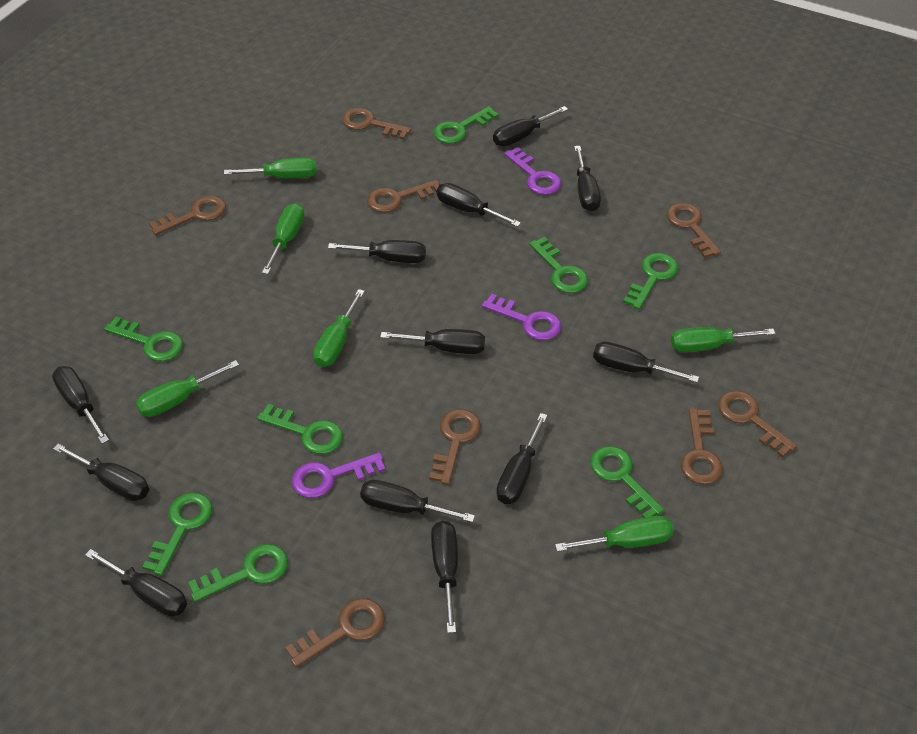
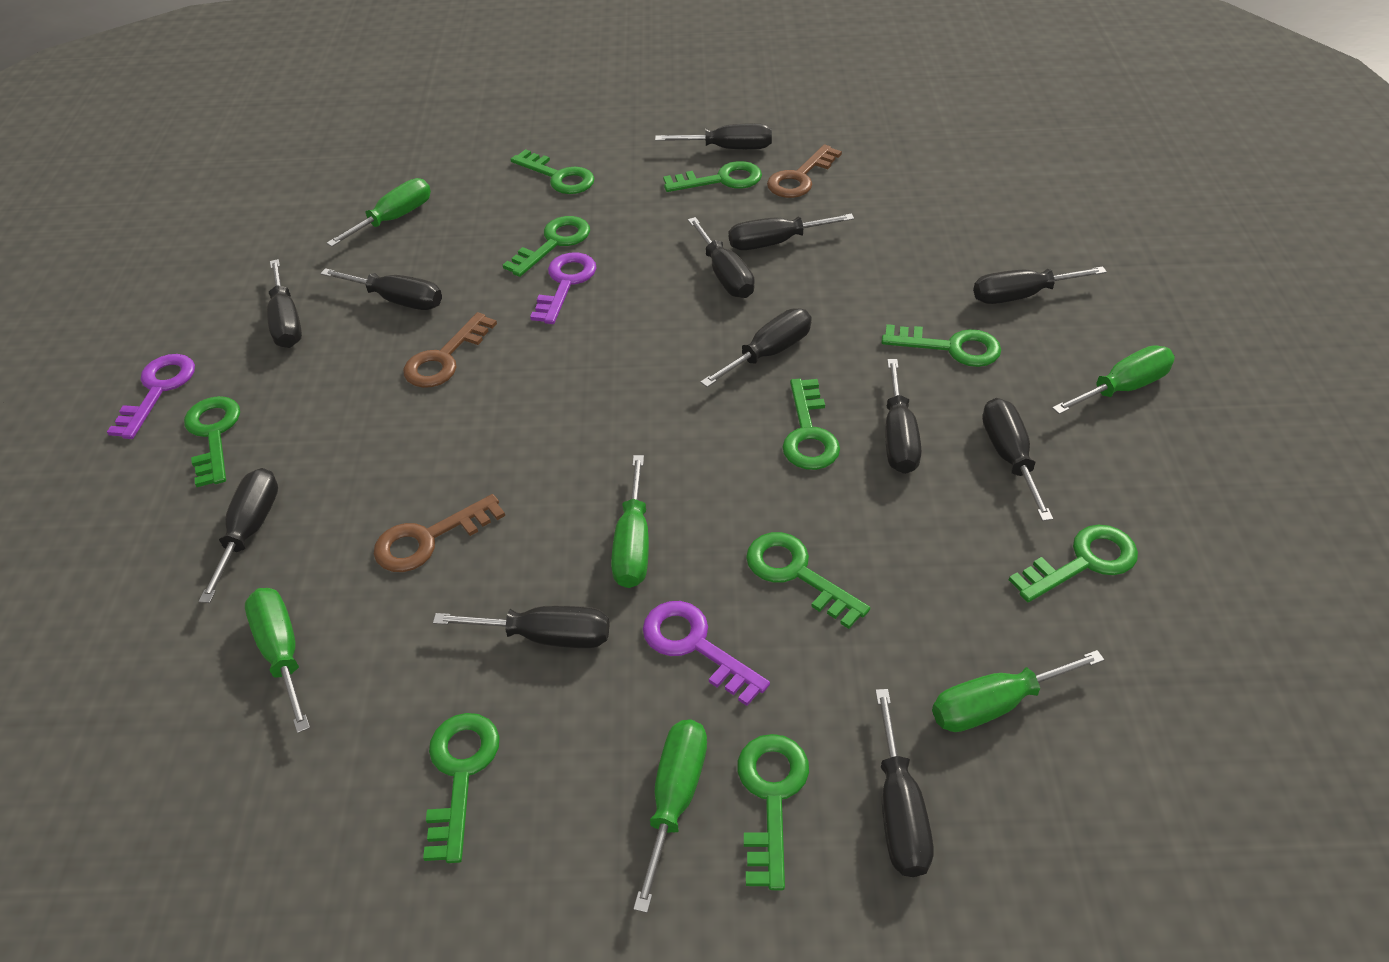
brown key: 8 -> 3
green key: 8 -> 10

